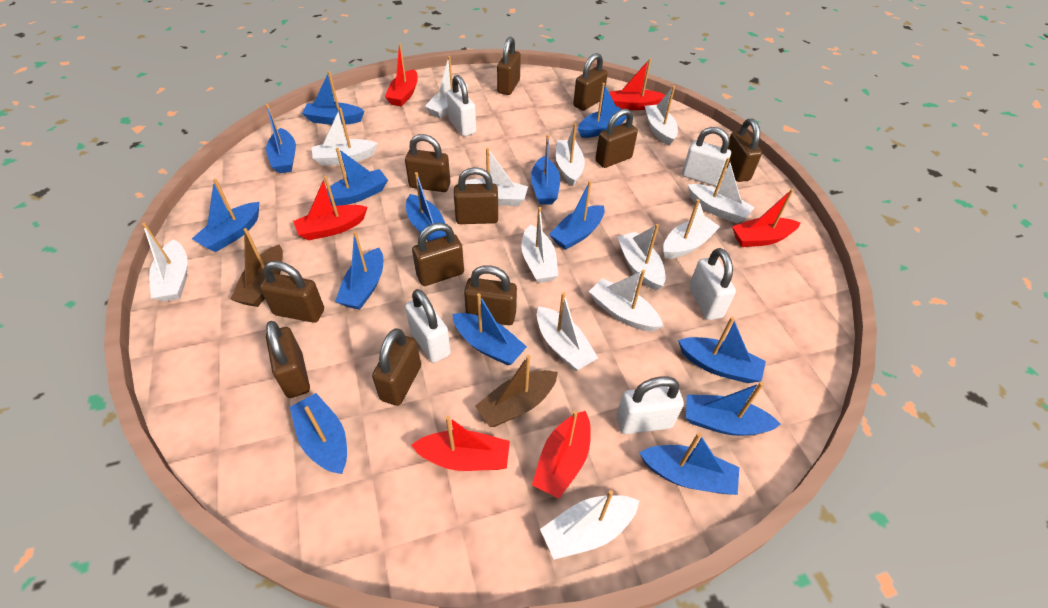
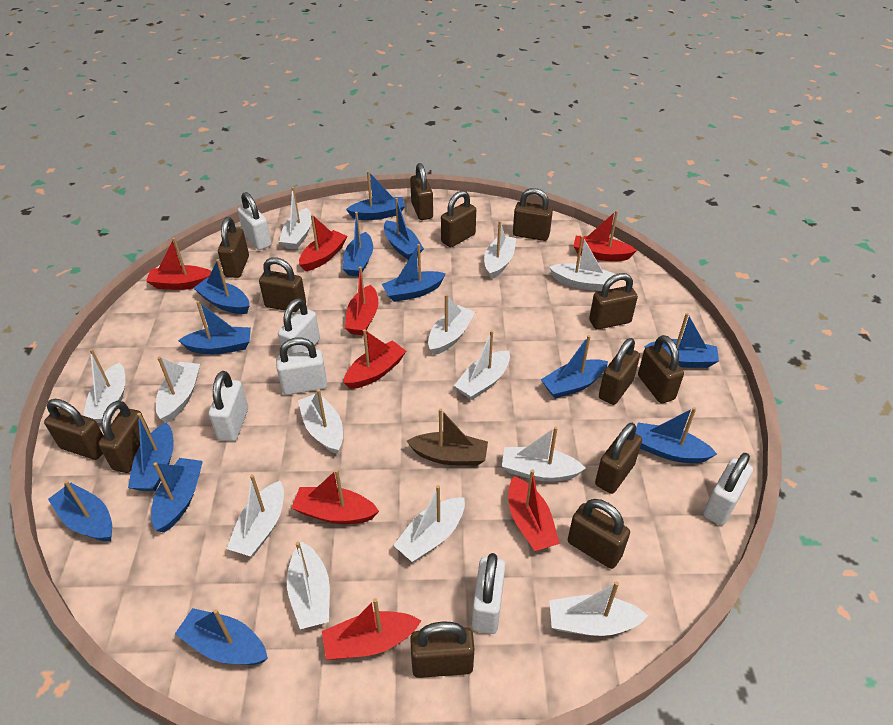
blue boat: 14 -> 13
brown boat: 2 -> 1
brown padlock: 11 -> 13
red boat: 6 -> 8
white padlock: 5 -> 6

